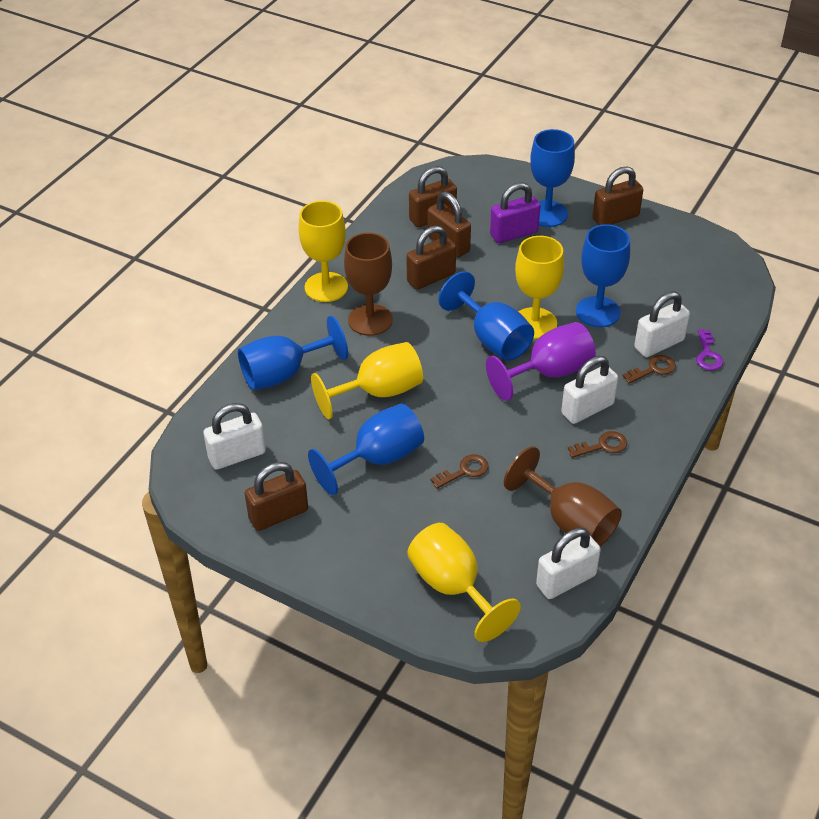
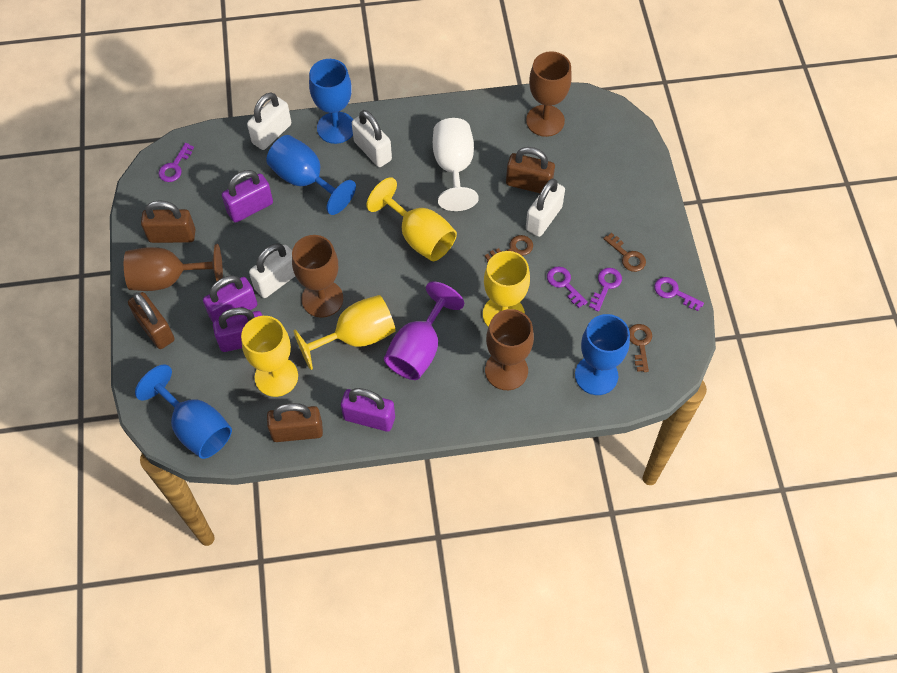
blue goblet: 5 -> 4
brown goblet: 2 -> 4
brown padlock: 5 -> 4
purple key: 1 -> 4
purple padlock: 1 -> 4
white goblet: 0 -> 1

